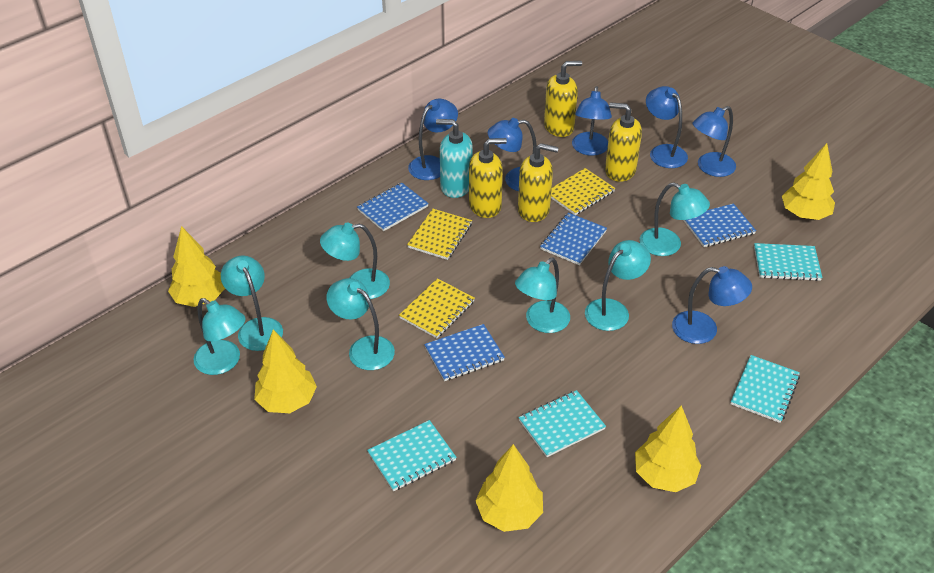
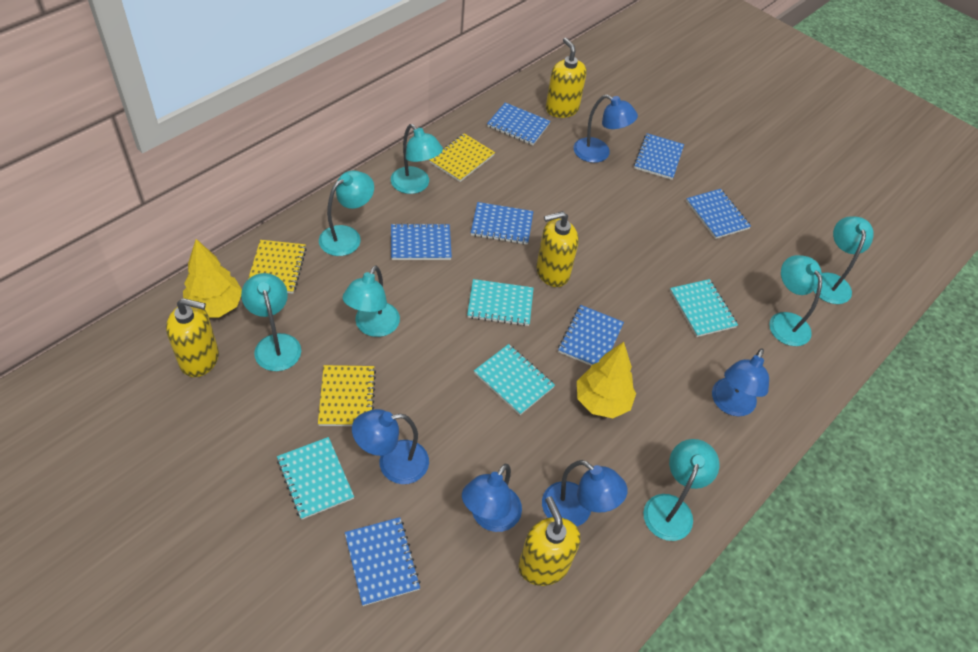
blue lamp: 6 -> 5
blue notebook: 4 -> 7
turquoise soap dispenser: 1 -> 0
yellow tree: 5 -> 2

